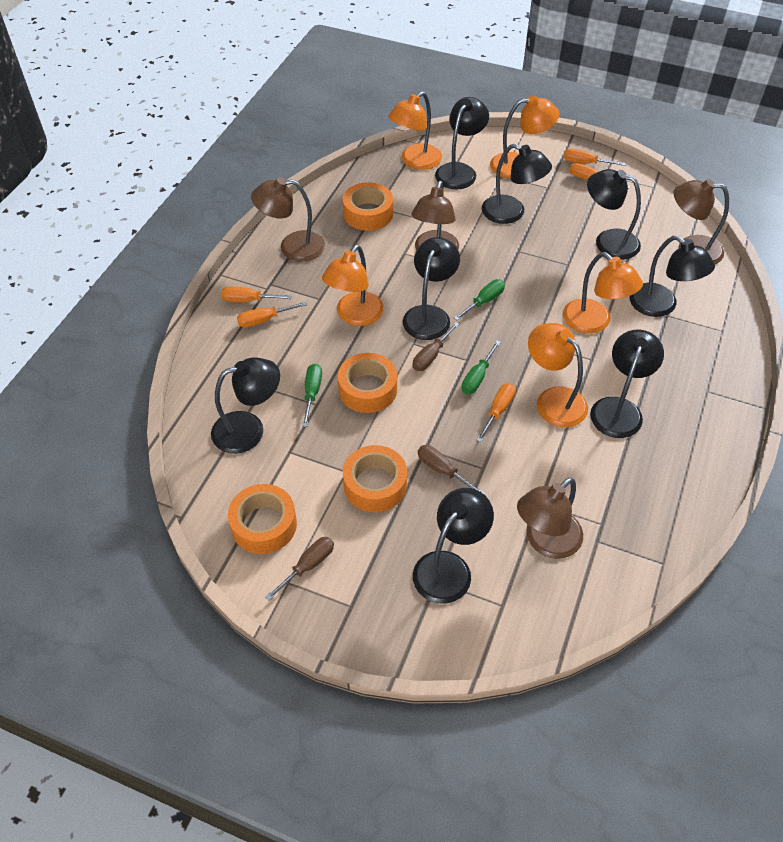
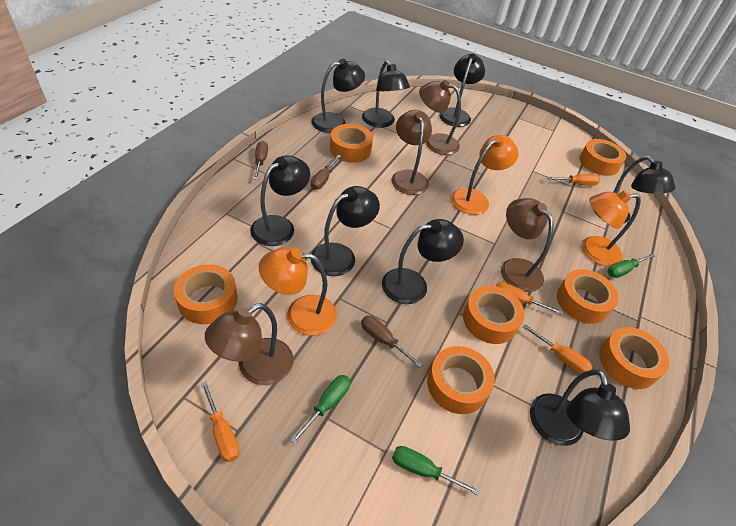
orange lamp: 5 -> 3
orange screwdriver: 5 -> 4
orange tape: 4 -> 7

